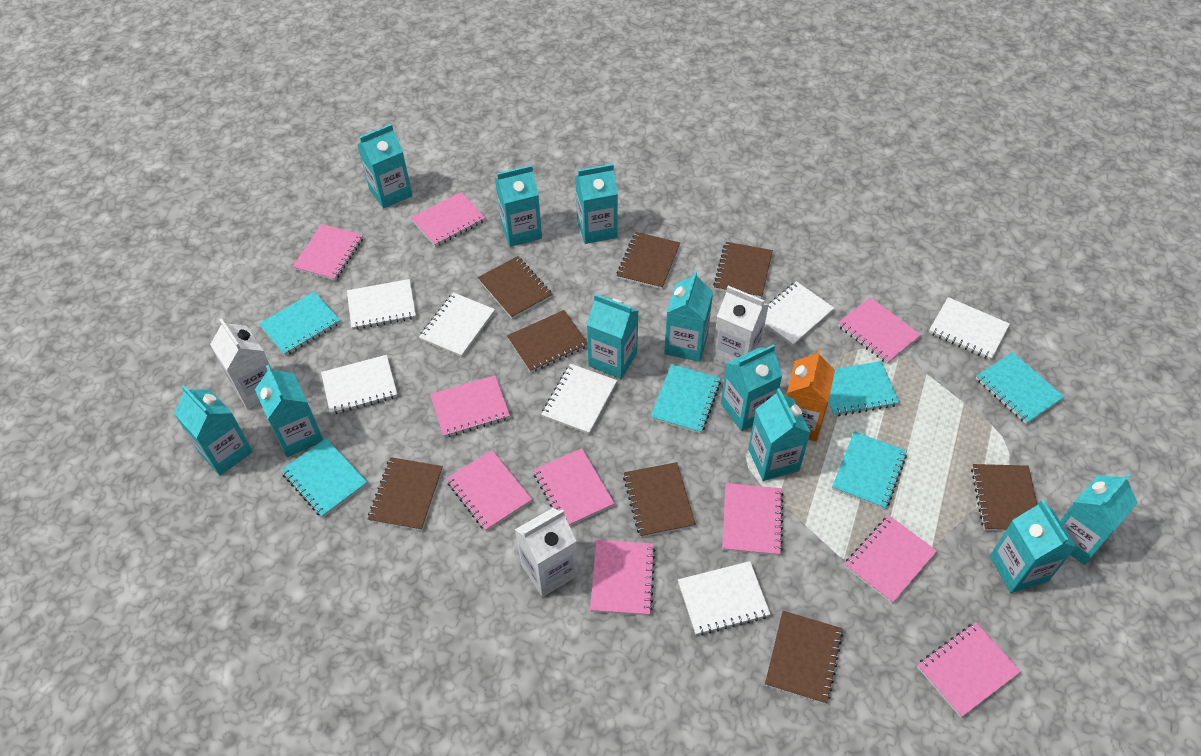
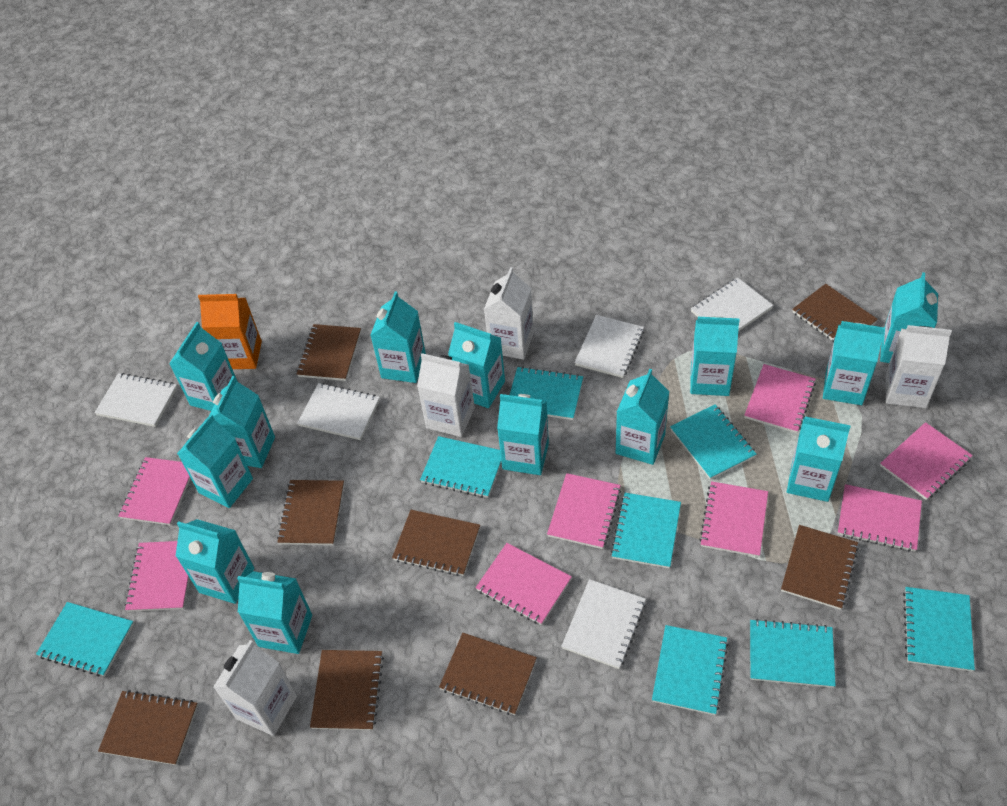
pink notebook: 10 -> 8
turquoise carton: 11 -> 13
turquoise notebook: 6 -> 8
white carton: 3 -> 4
white notebook: 7 -> 5

